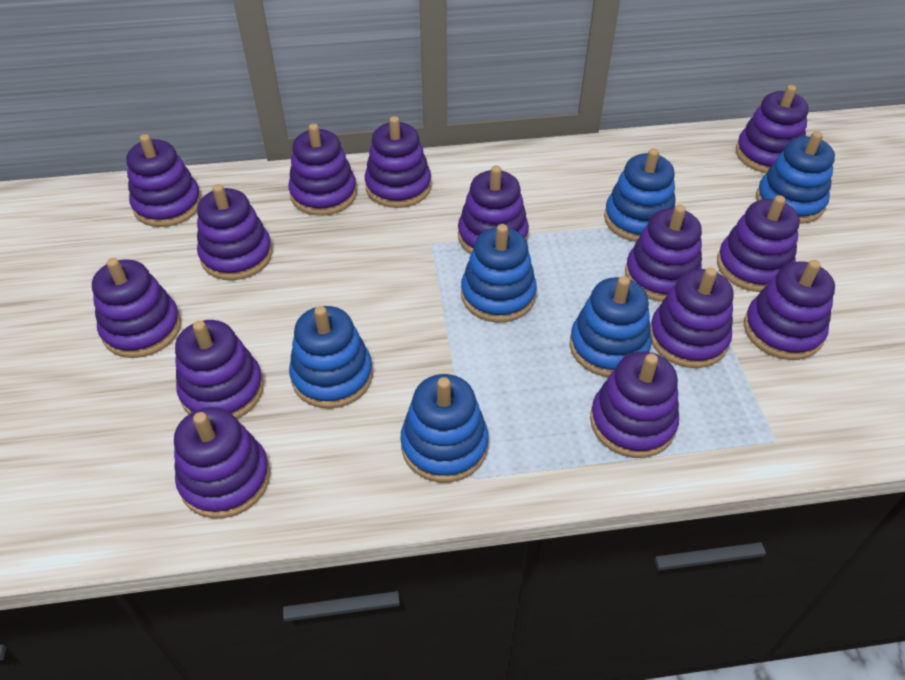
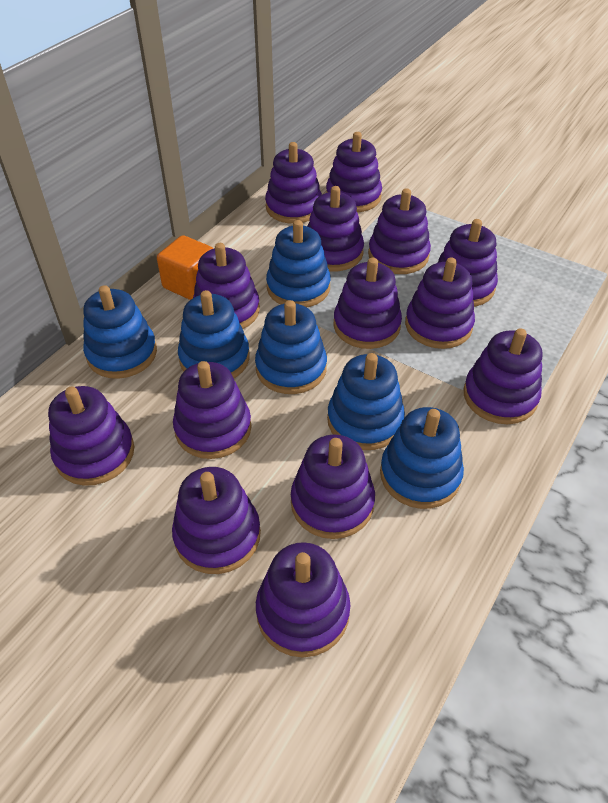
orange cube: 0 -> 1

